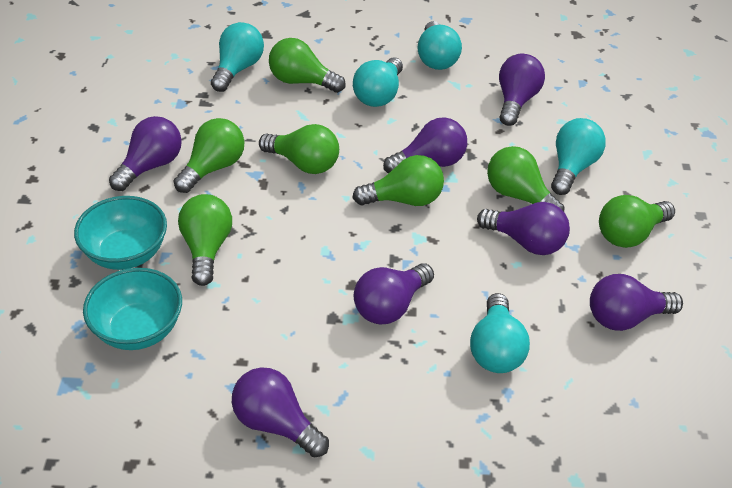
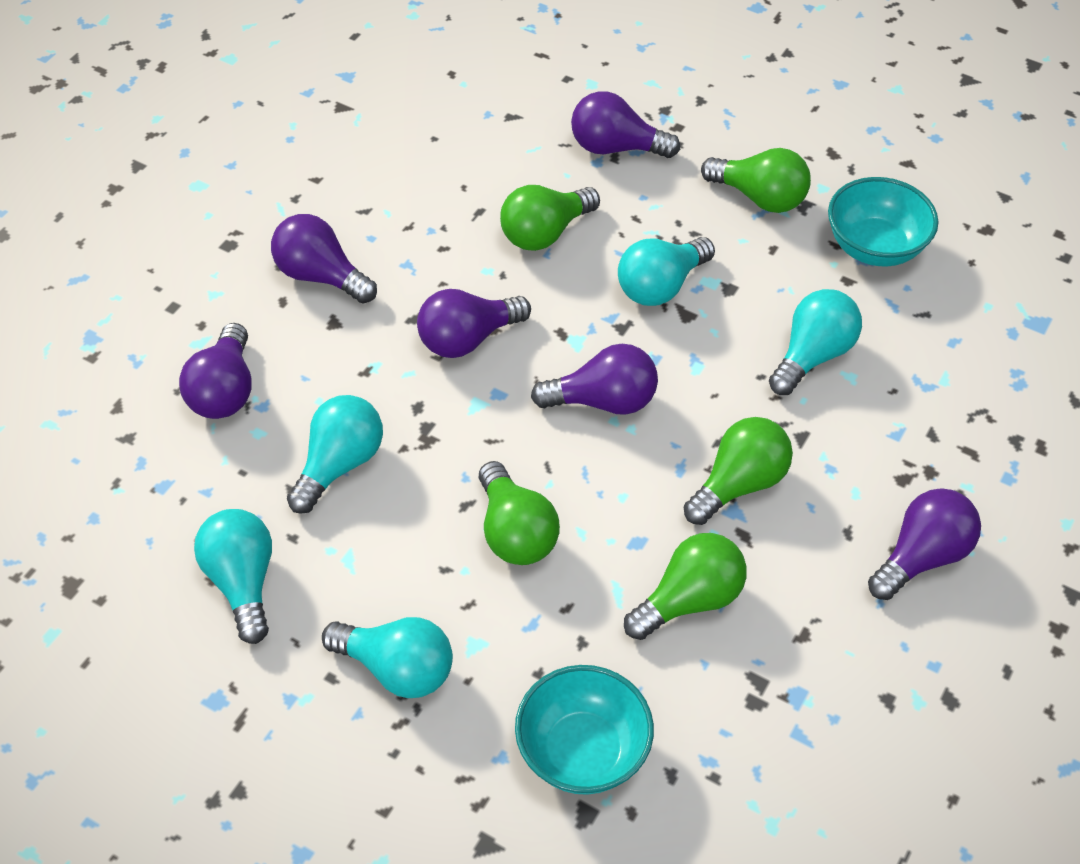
green light bulb: 7 -> 5
purple light bulb: 7 -> 6

